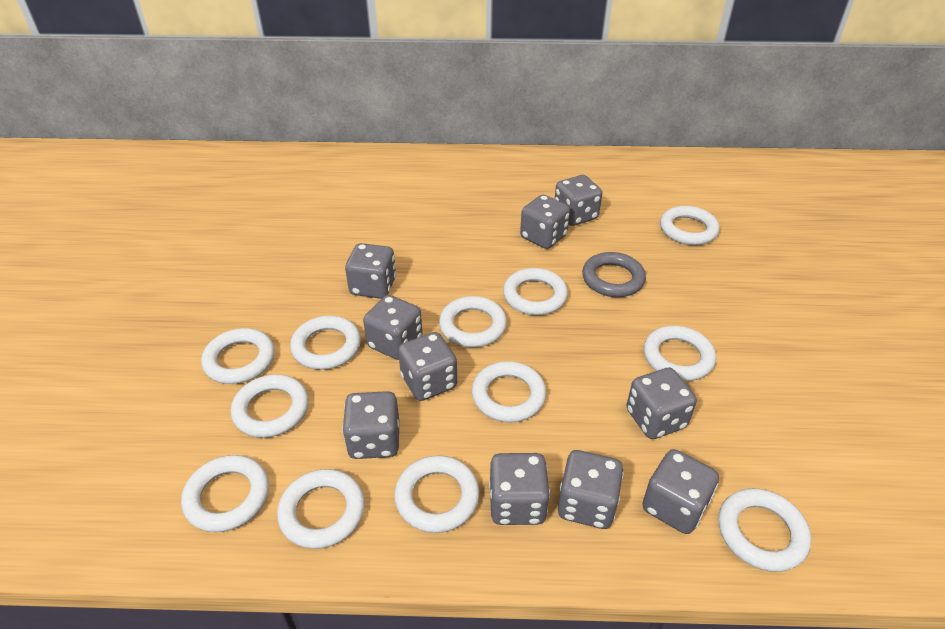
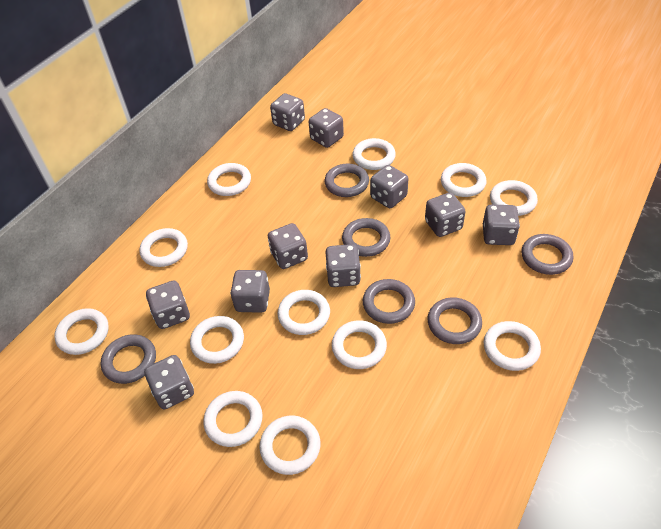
grey ring: 1 -> 6

